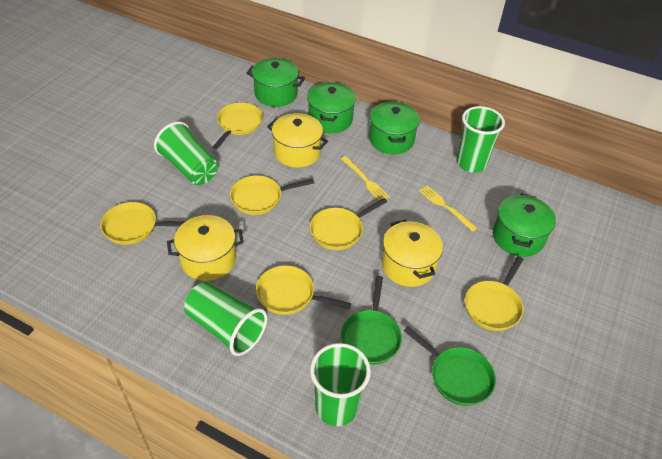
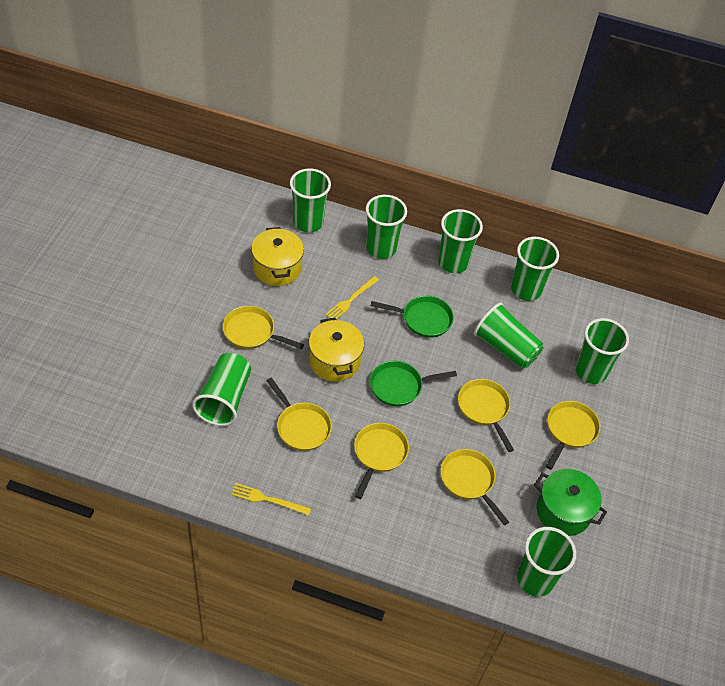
green cup: 4 -> 8
green pot: 4 -> 1
yellow pot: 3 -> 2

